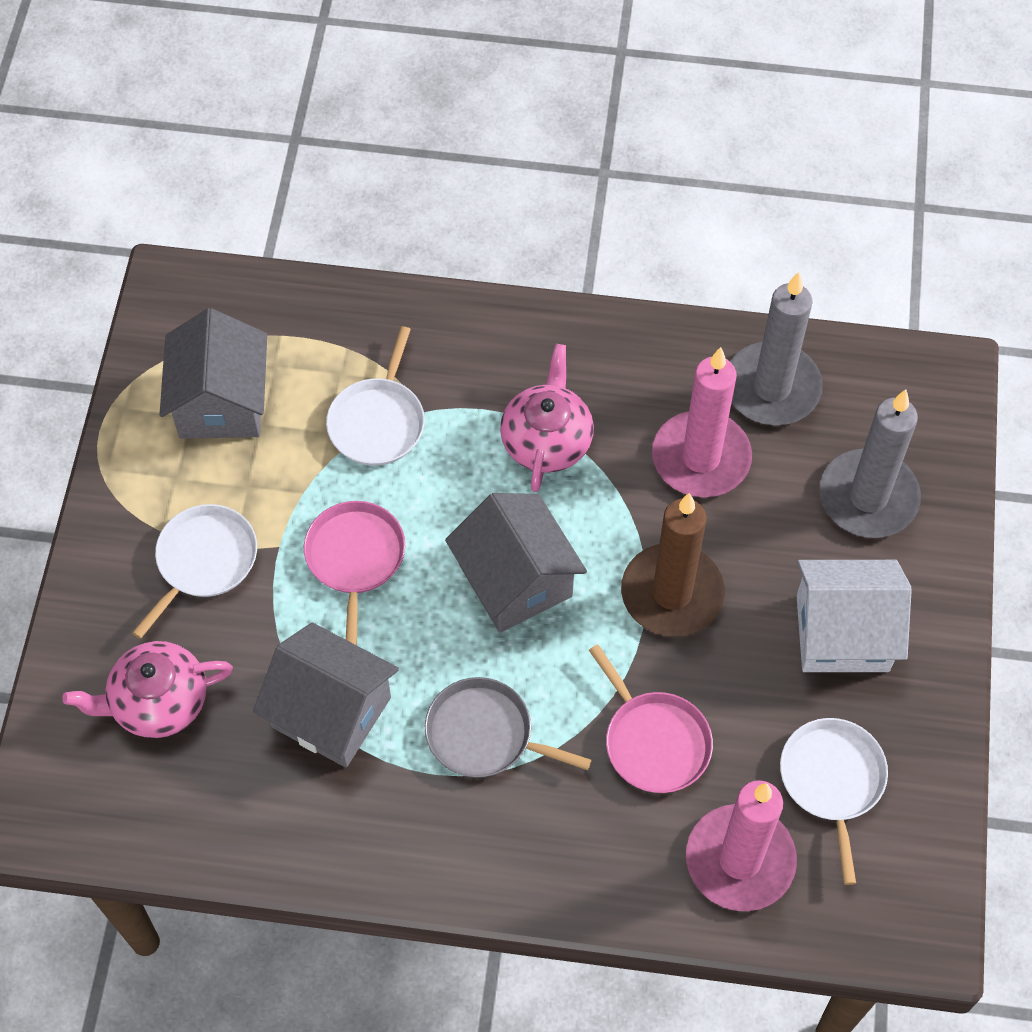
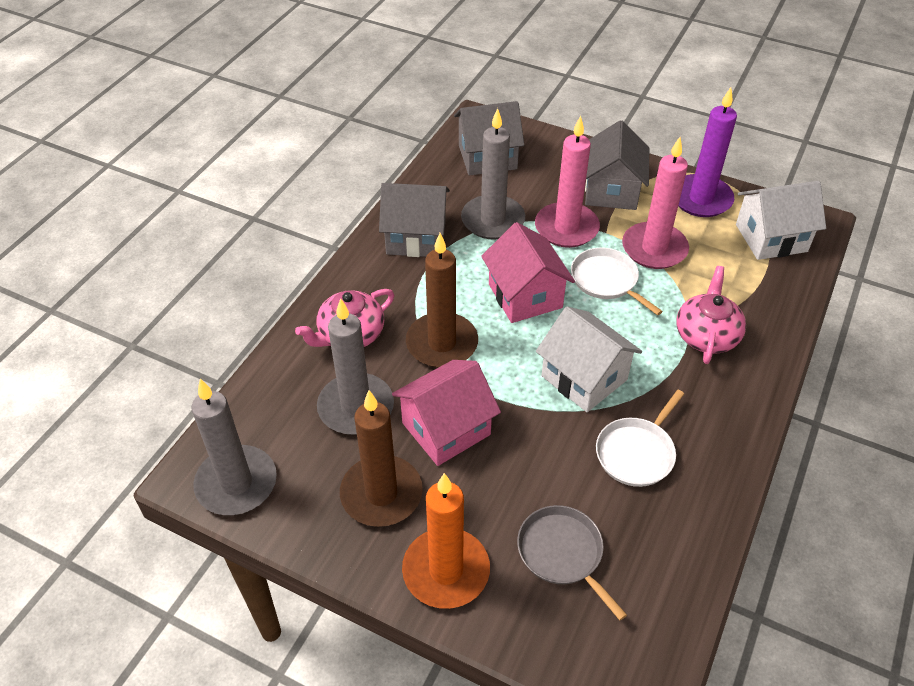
brown candle: 1 -> 2
grey candle: 2 -> 3
orange candle: 0 -> 1
pink house: 0 -> 2
pink pan: 2 -> 0
purple candle: 0 -> 1
white house: 1 -> 2
white pan: 3 -> 2

